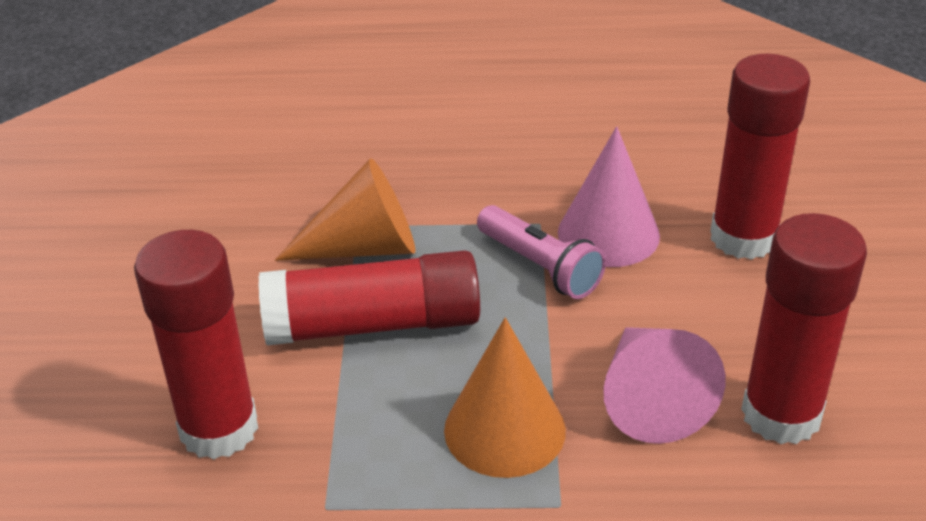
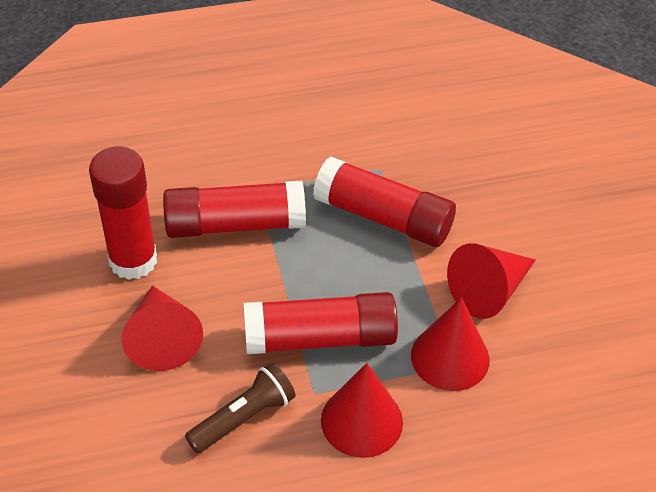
brown flashlight: 0 -> 1
orange cone: 2 -> 0
pink cone: 2 -> 0
pink flashlight: 1 -> 0
red cone: 0 -> 4

